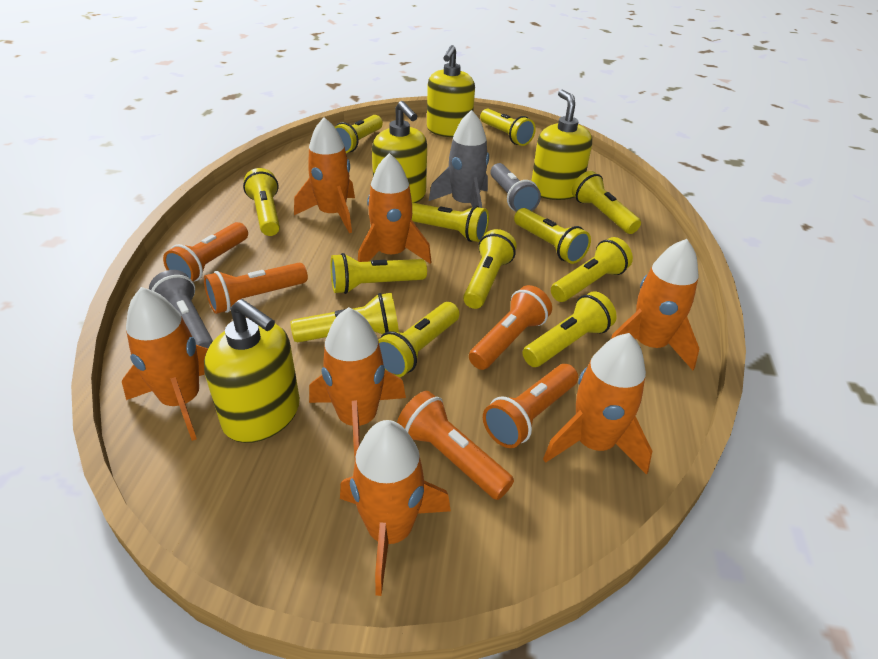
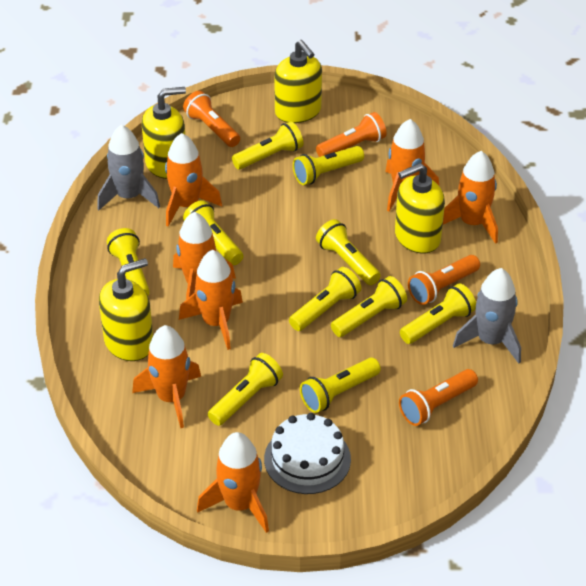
grey flashlight: 2 -> 0
grey rocket: 1 -> 2
orange flashlight: 5 -> 4
white cake: 0 -> 1
yellow flashlight: 12 -> 10

